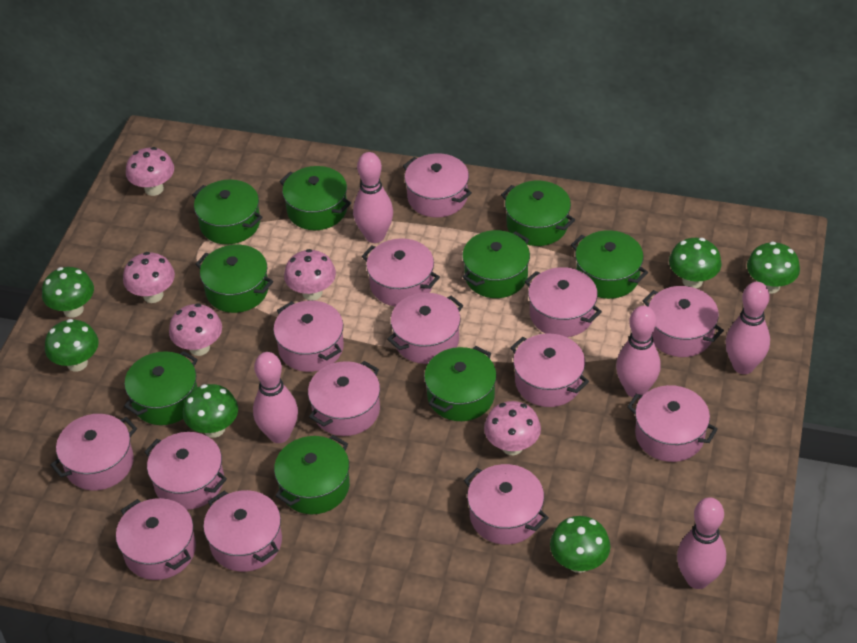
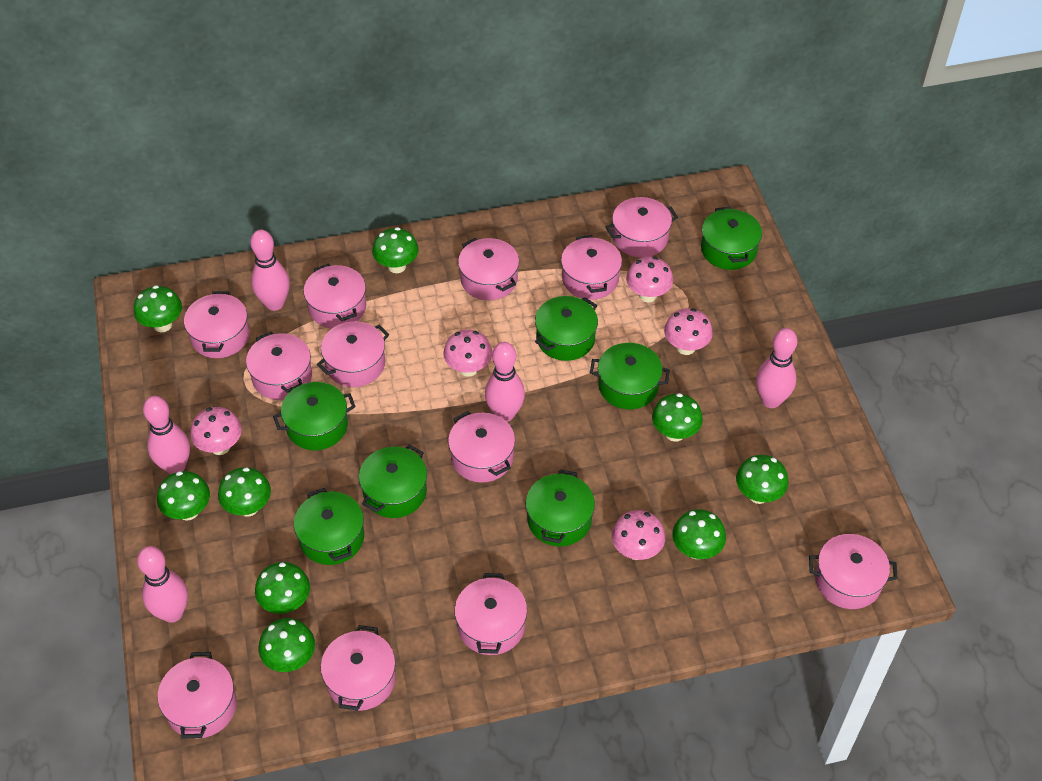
green mushroom: 6 -> 9
green pot: 9 -> 7
pink pot: 14 -> 12

